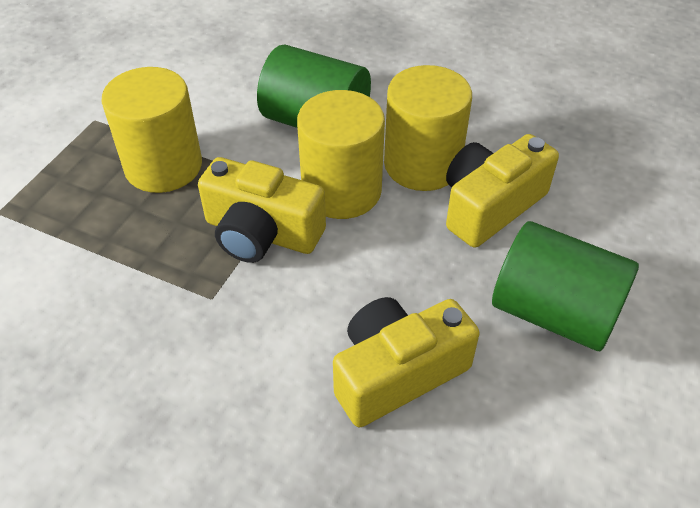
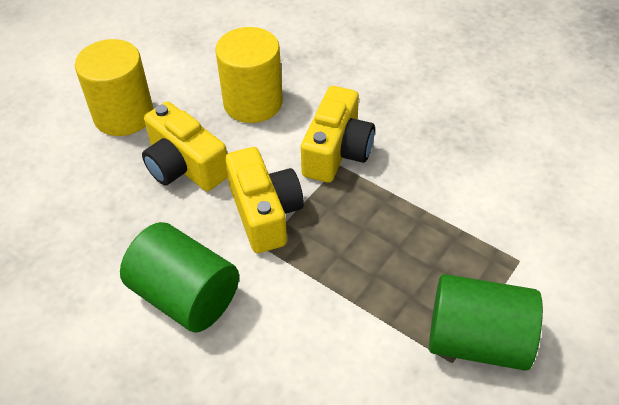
yellow cylinder: 3 -> 2

